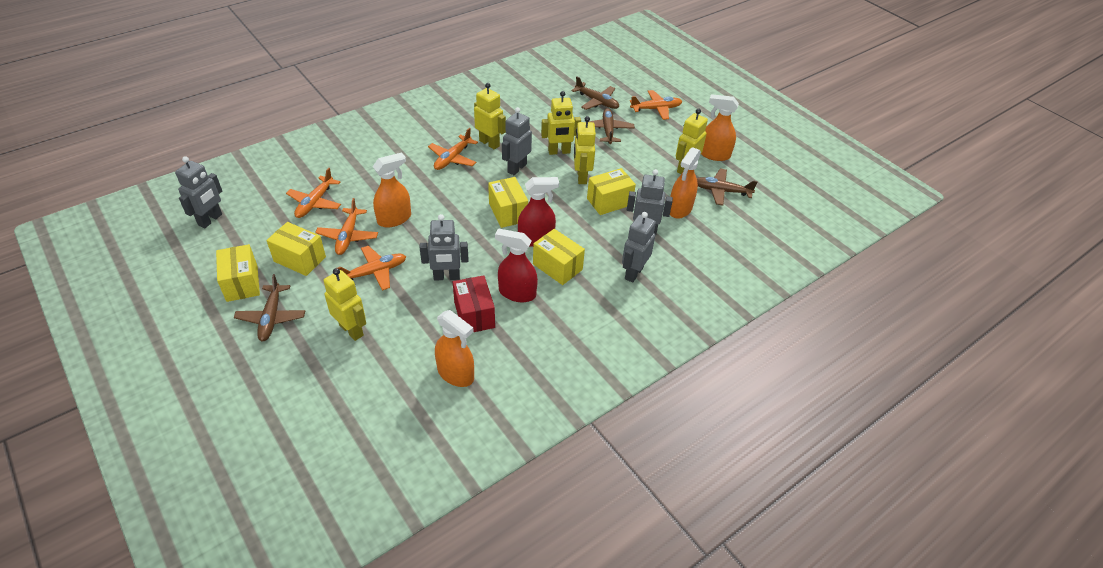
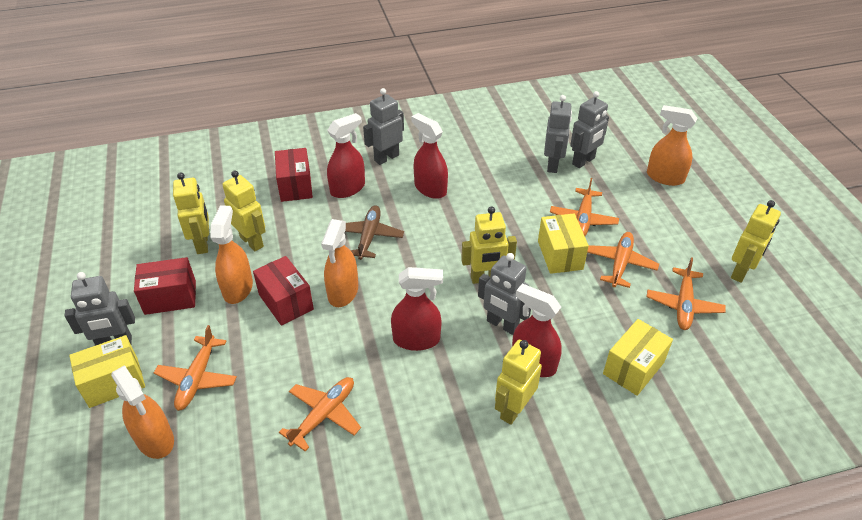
brown plane: 4 -> 1
red box: 1 -> 3
red spray bottle: 2 -> 4
yellow box: 5 -> 3

